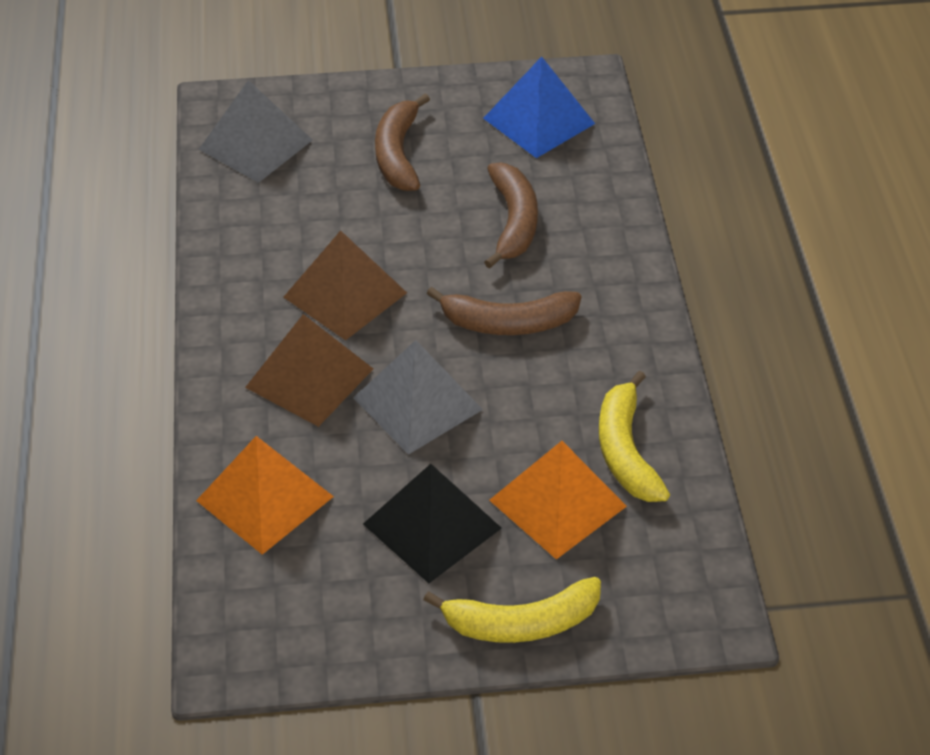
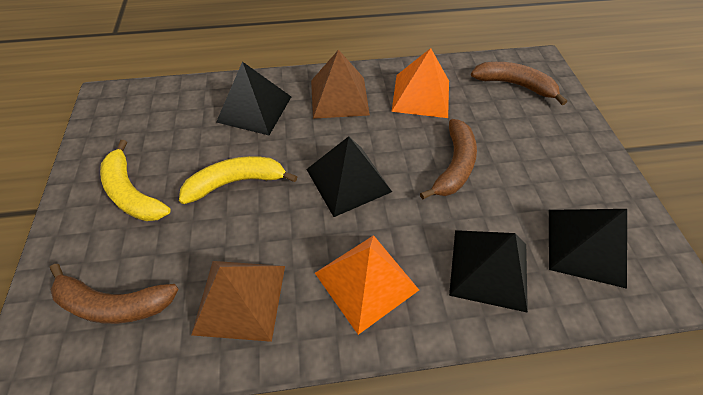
black pyramid: 1 -> 4
blue pyramid: 1 -> 0
grey pyramid: 2 -> 0

